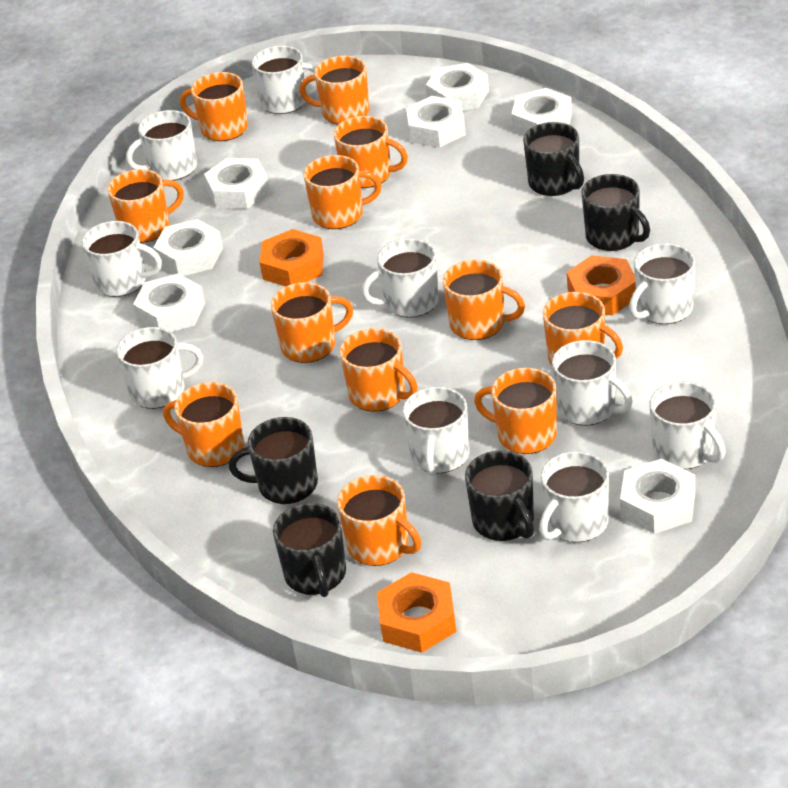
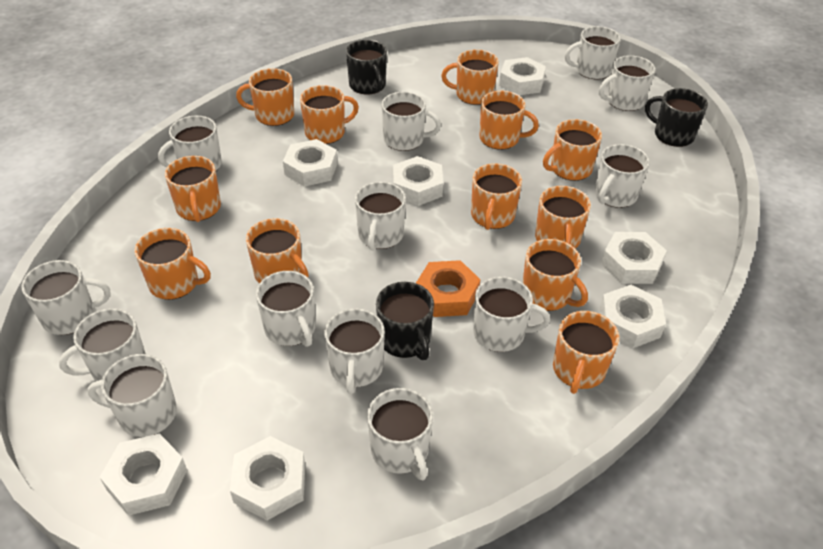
black mug: 5 -> 3
orange nut: 3 -> 1
white mug: 10 -> 13

